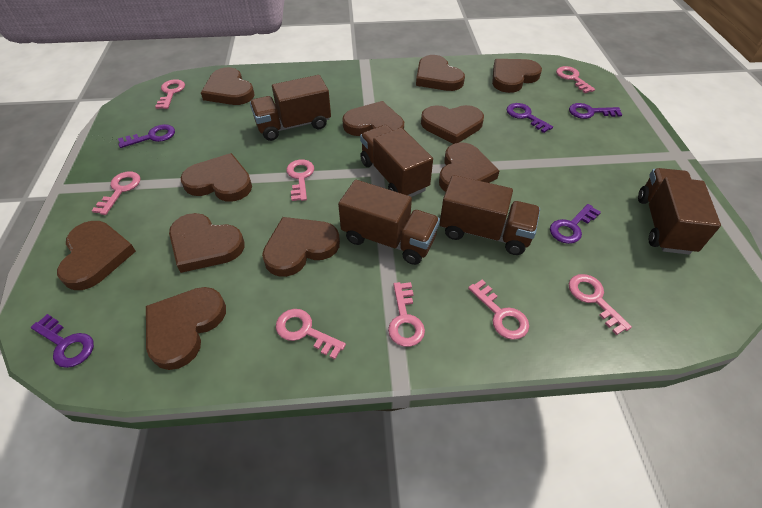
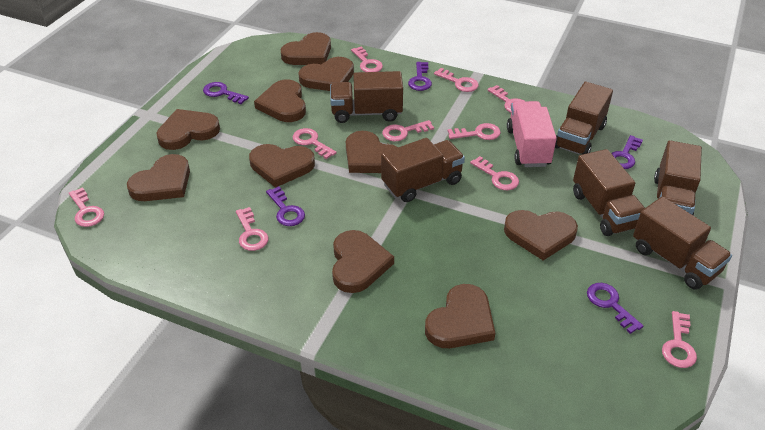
brown heart: 11 -> 10
brown truck: 5 -> 6
pink key: 8 -> 10
pink truck: 0 -> 1

